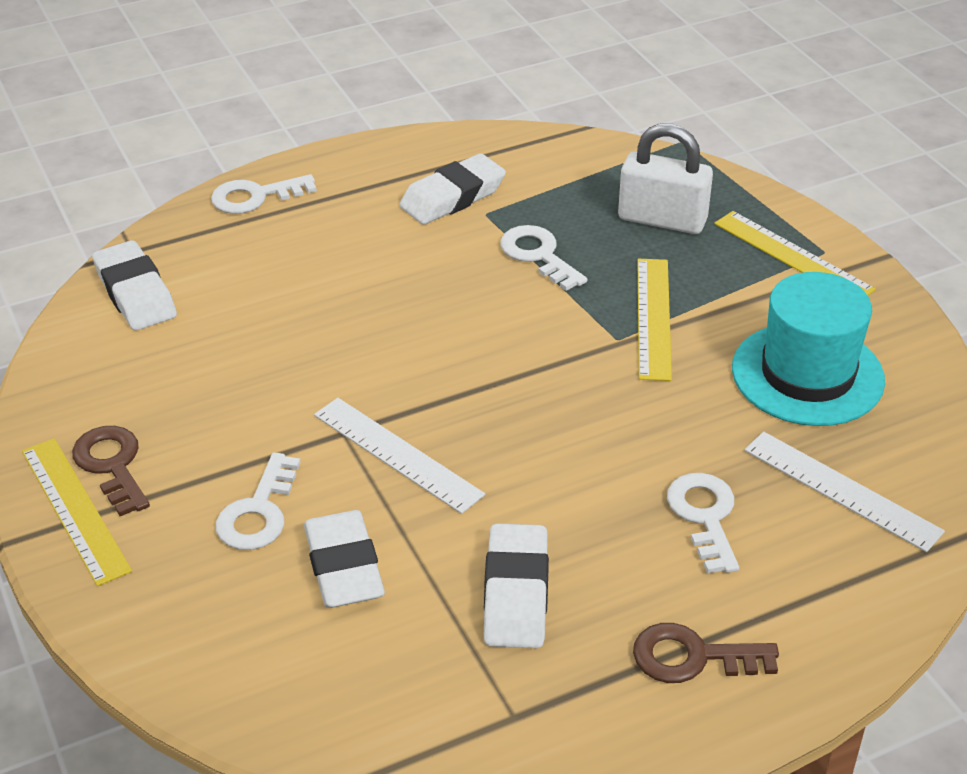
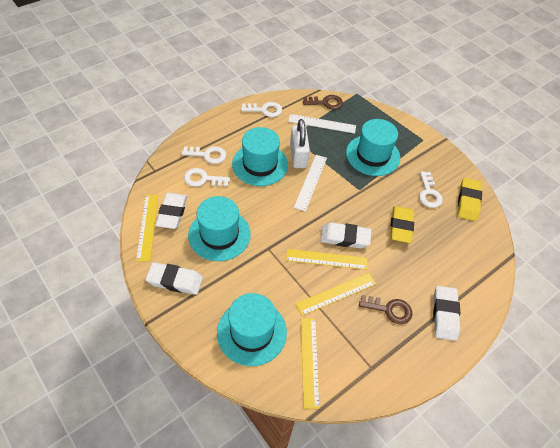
turquoise hat: 1 -> 4
yellow eraser: 0 -> 2
yellow ruler: 3 -> 4

